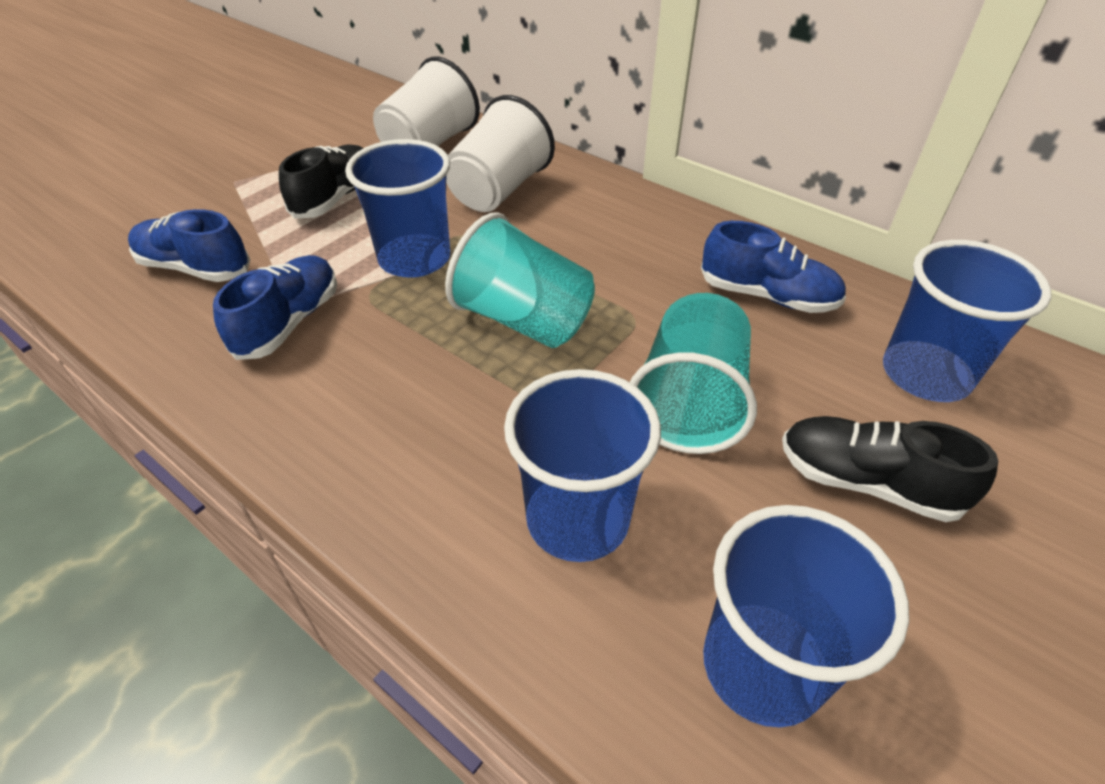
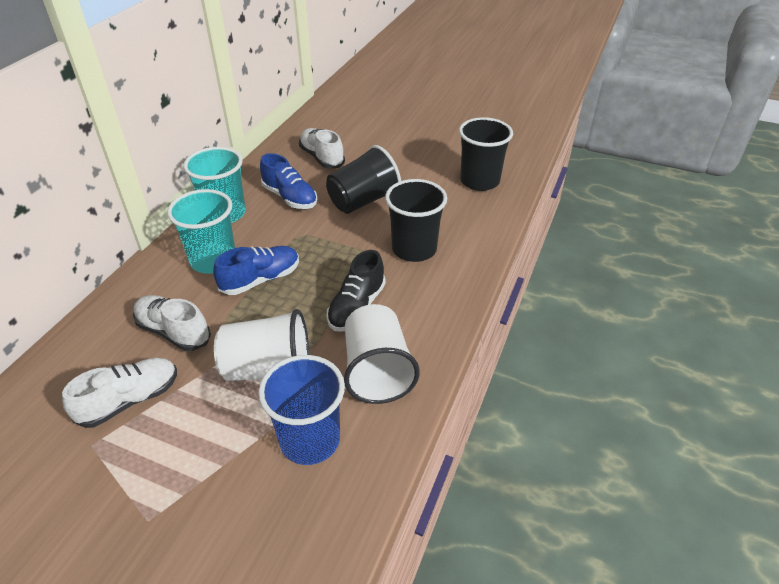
black cup: 0 -> 3
black shoe: 2 -> 1
blue cup: 4 -> 1
blue shoe: 3 -> 2
white shoe: 0 -> 3

